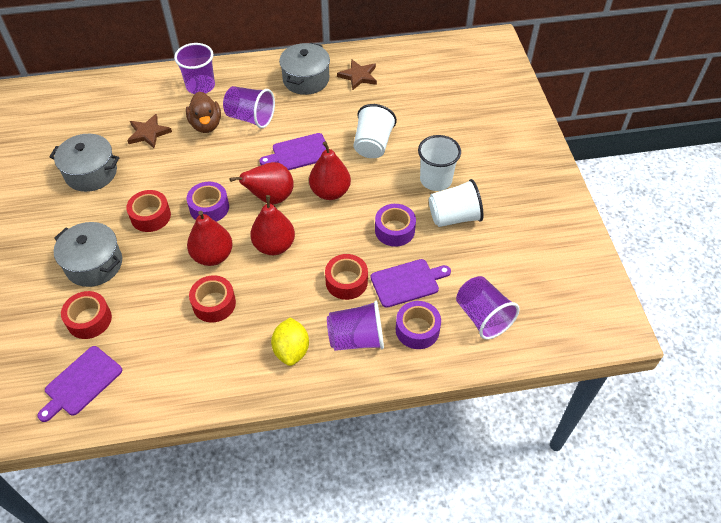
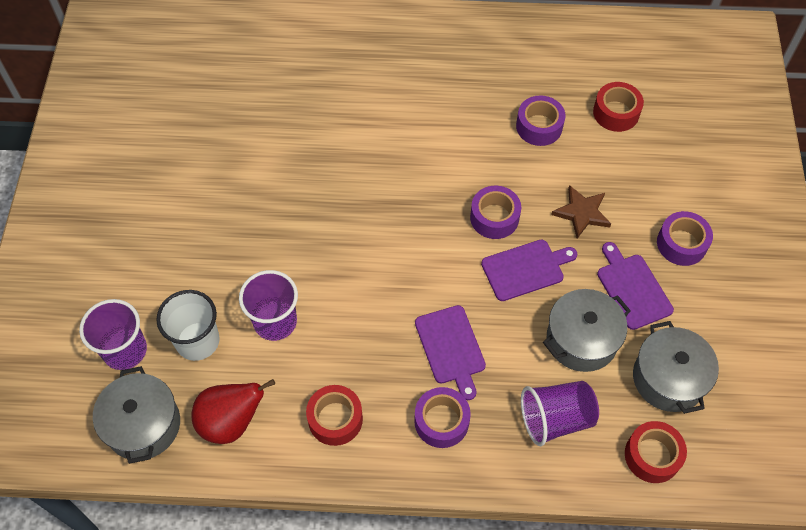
brown duck: 1 -> 0
brown star: 2 -> 1
purple cup: 4 -> 3
purple tape: 3 -> 4
red pear: 4 -> 1
red tape: 4 -> 3
white cup: 3 -> 1
yellow lemon: 1 -> 0

